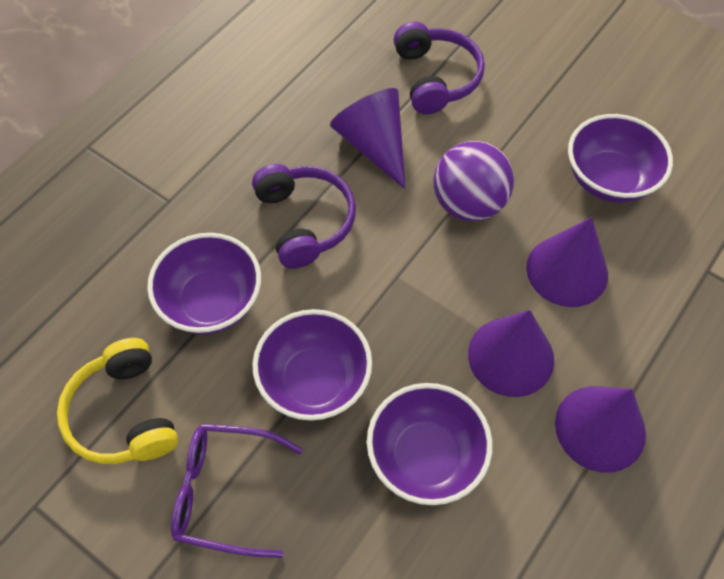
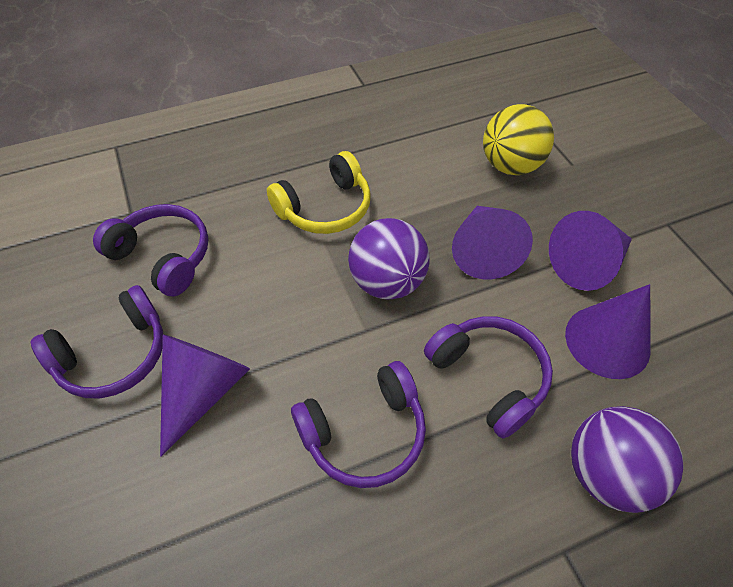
purple ball: 1 -> 2
purple bowl: 4 -> 0
purple glasses: 1 -> 0
purple headphones: 2 -> 4
yellow ball: 0 -> 1

